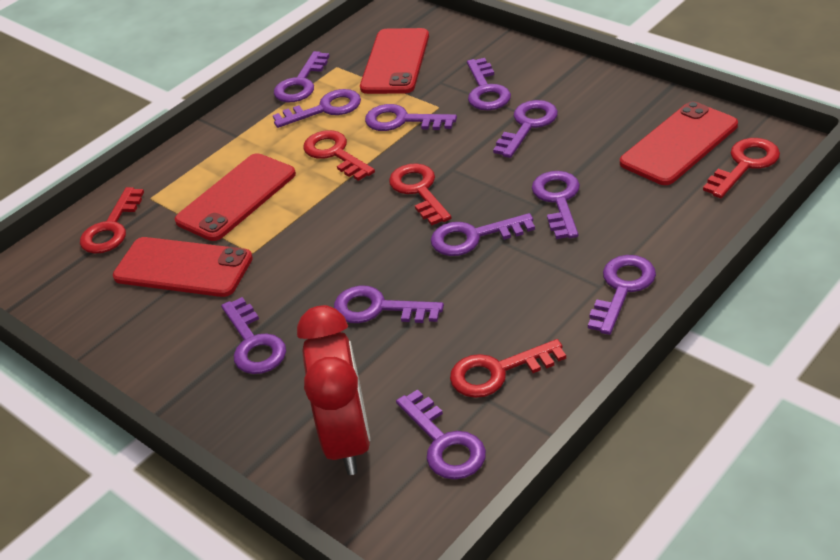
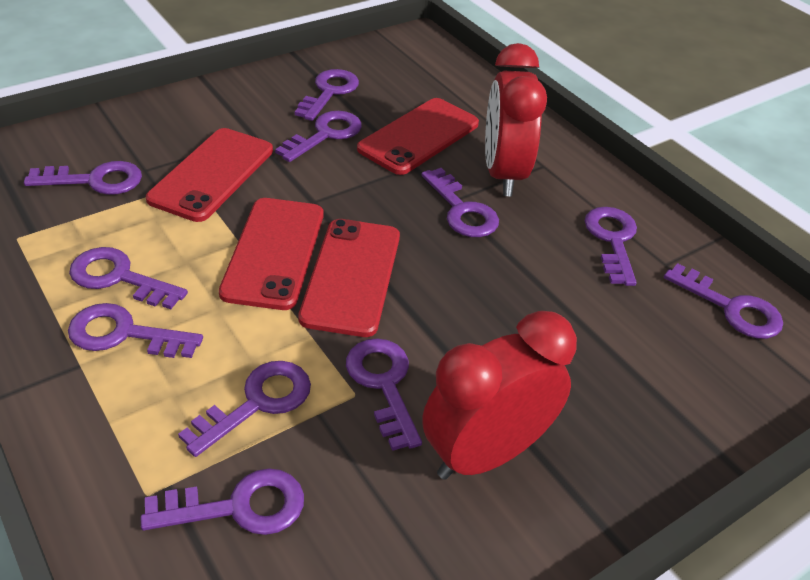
red clock: 1 -> 2
red key: 5 -> 0

